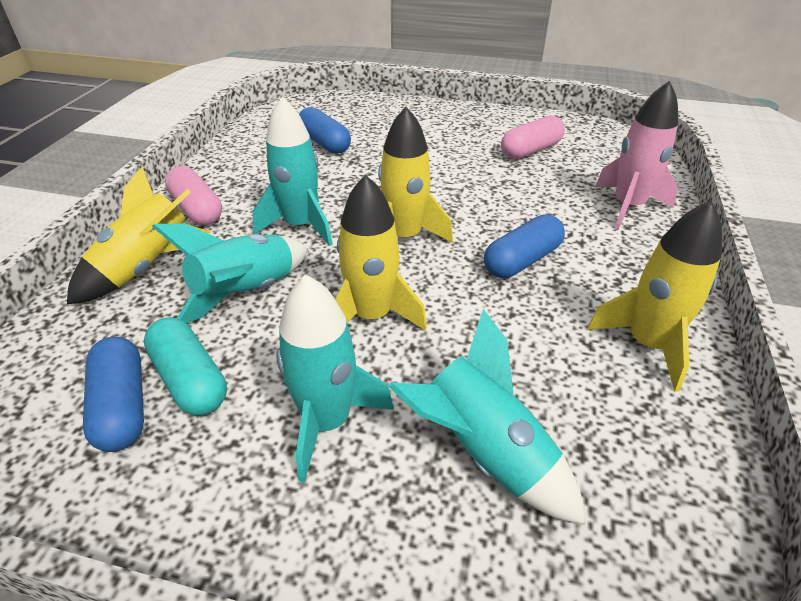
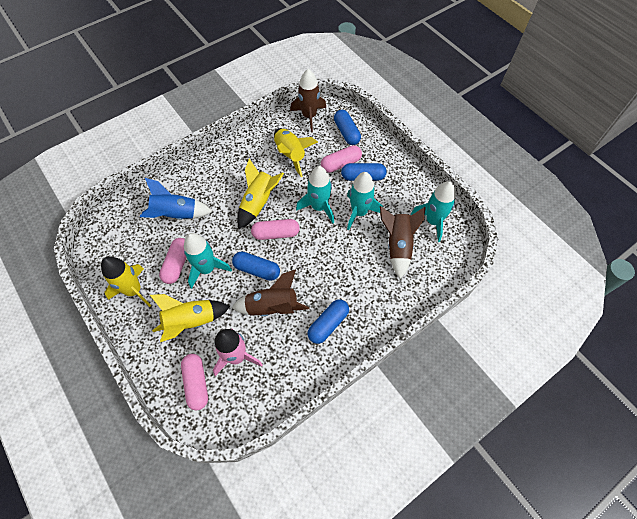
blue capsule: 3 -> 4
blue rocket: 0 -> 1
brown rocket: 0 -> 3
pink capsule: 2 -> 4
turquoise capsule: 1 -> 0

